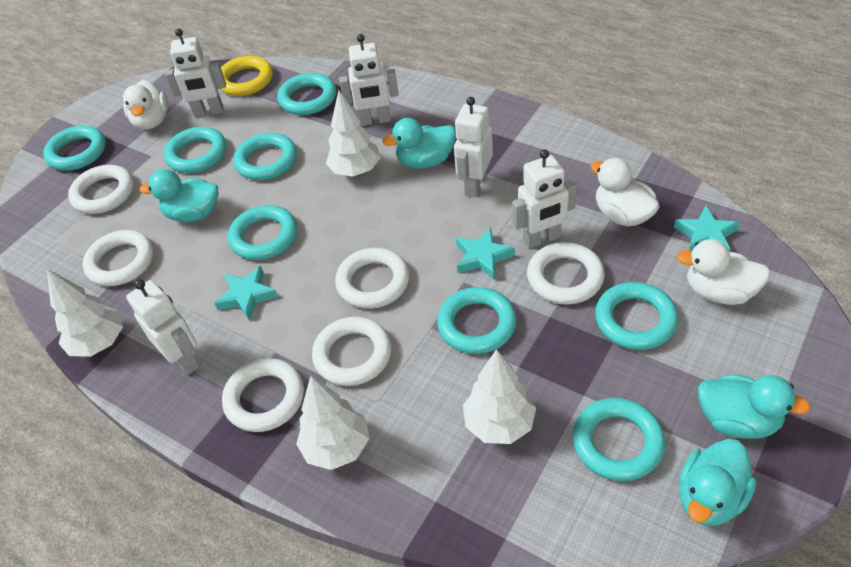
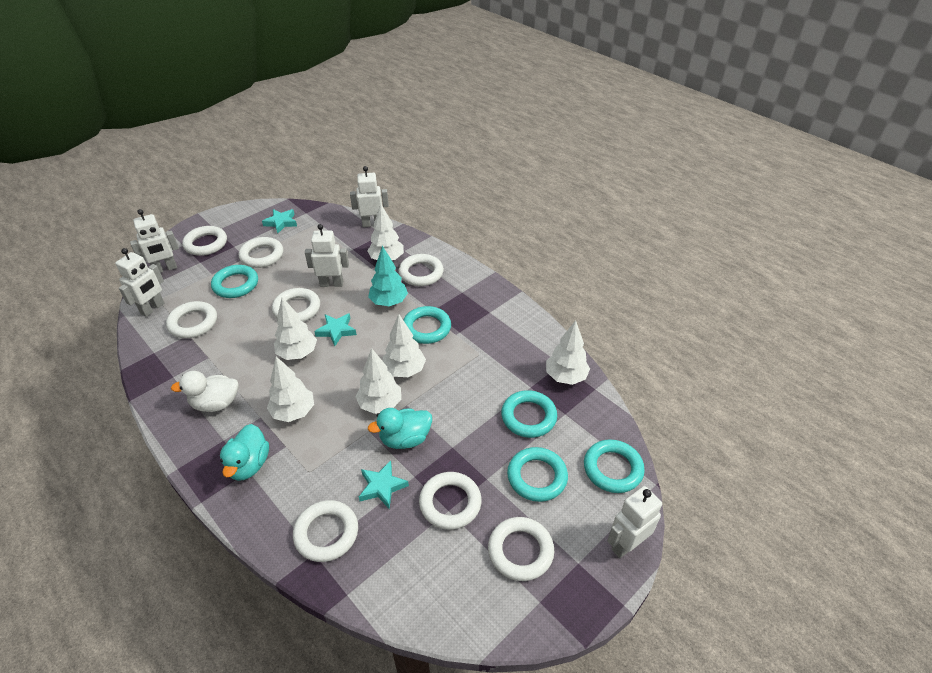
turquoise duck: 4 -> 2
turquoise ring: 8 -> 5
turquoise tree: 0 -> 1
white duck: 3 -> 1
white ring: 6 -> 8
white tree: 4 -> 6
yellow ring: 1 -> 0

